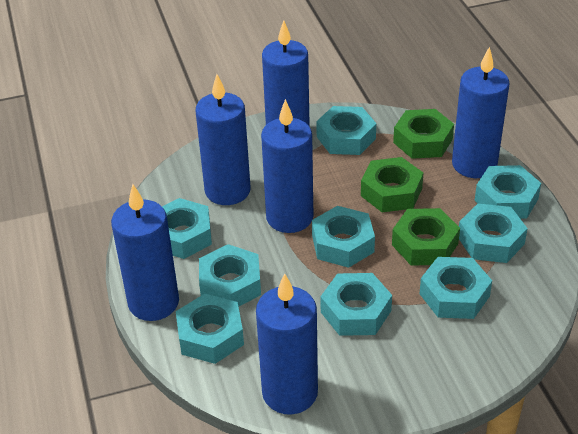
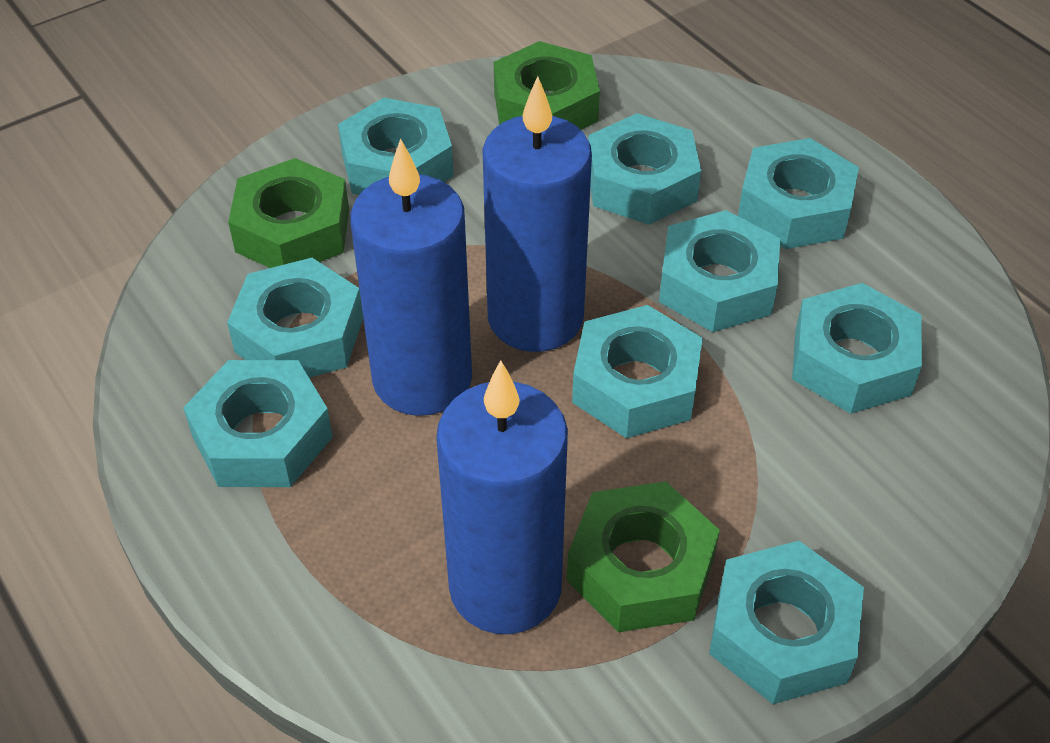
blue candle: 6 -> 3

